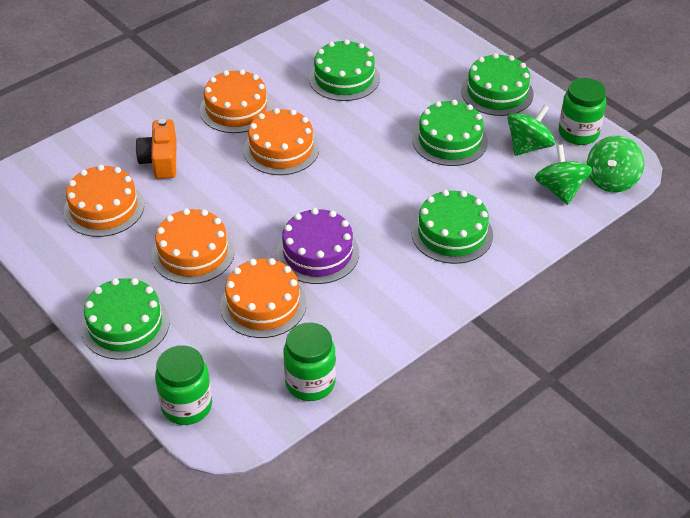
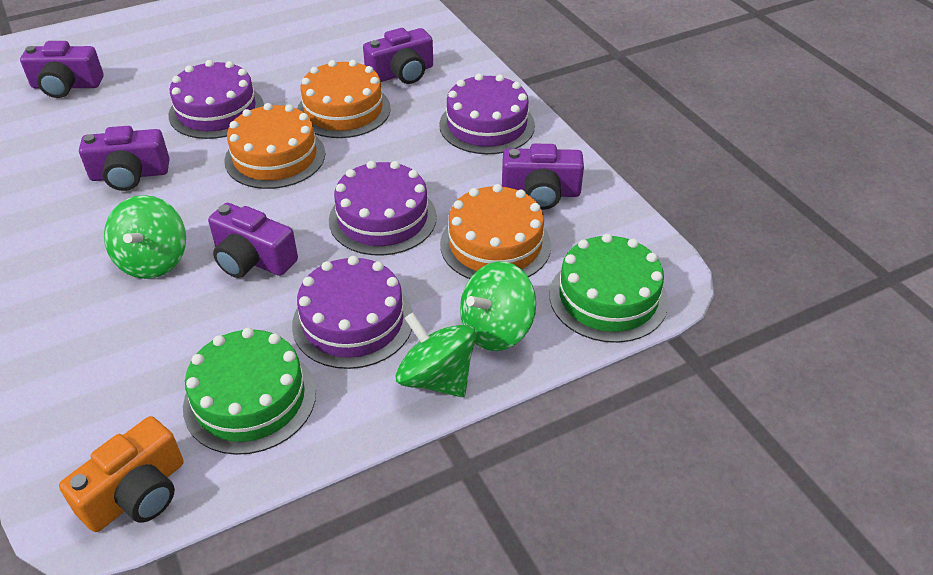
green cake: 5 -> 2
green jar: 3 -> 0
orange cake: 5 -> 3
purple cake: 1 -> 4
purple camera: 0 -> 5

